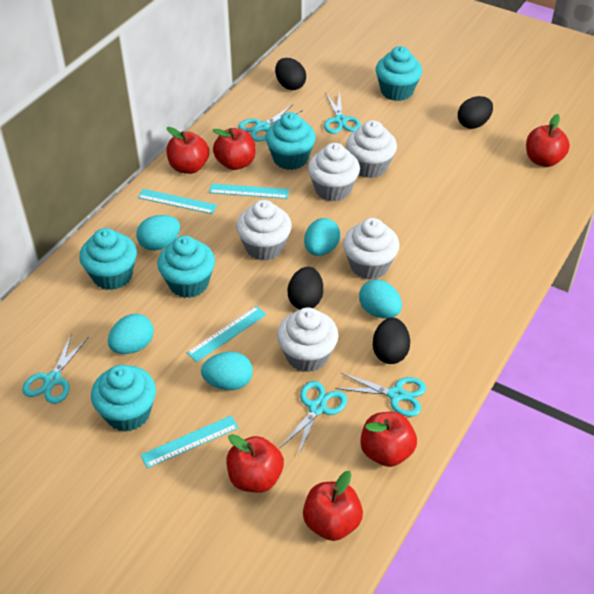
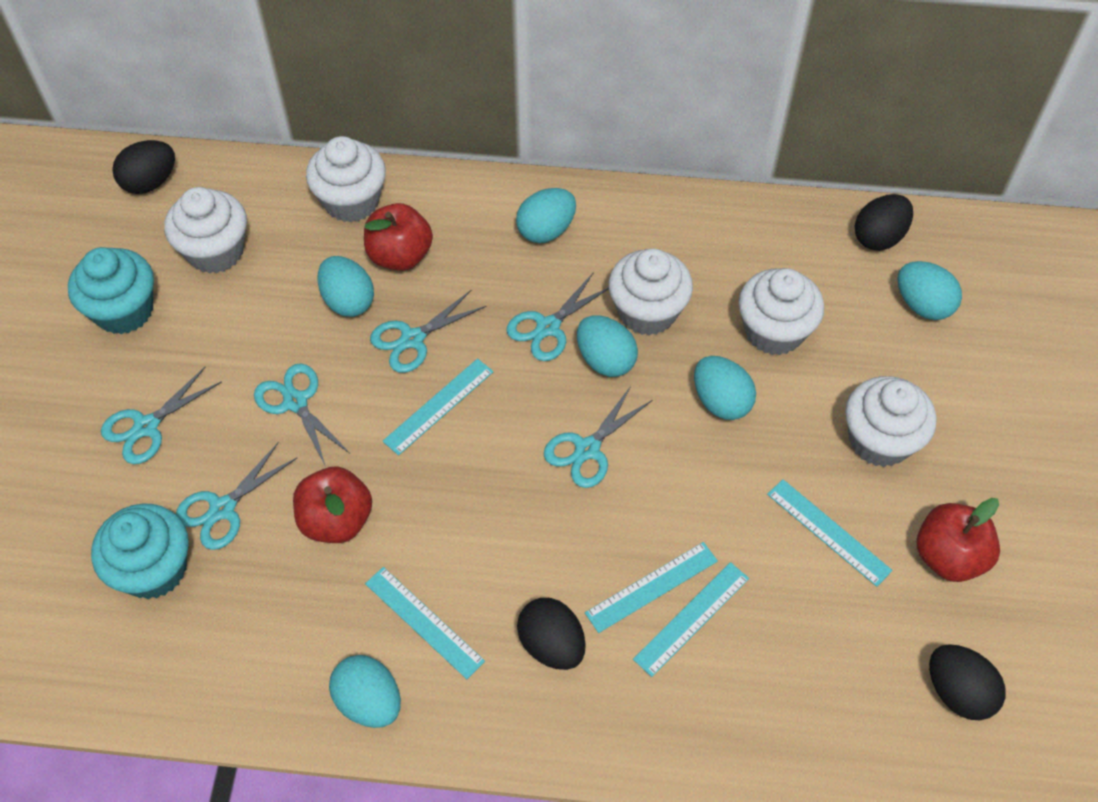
red apple: 6 -> 3
turquoise cupcake: 5 -> 2
turquoise egg: 5 -> 6
turquoise ruler: 4 -> 5
turquoise scissors: 5 -> 6

